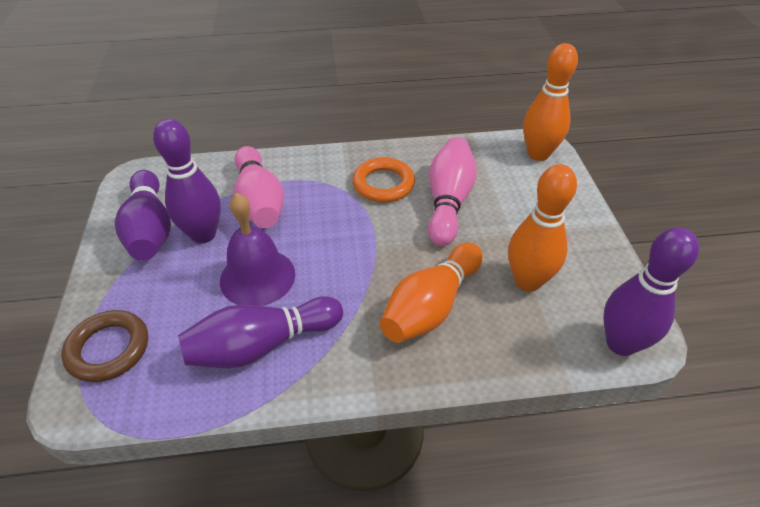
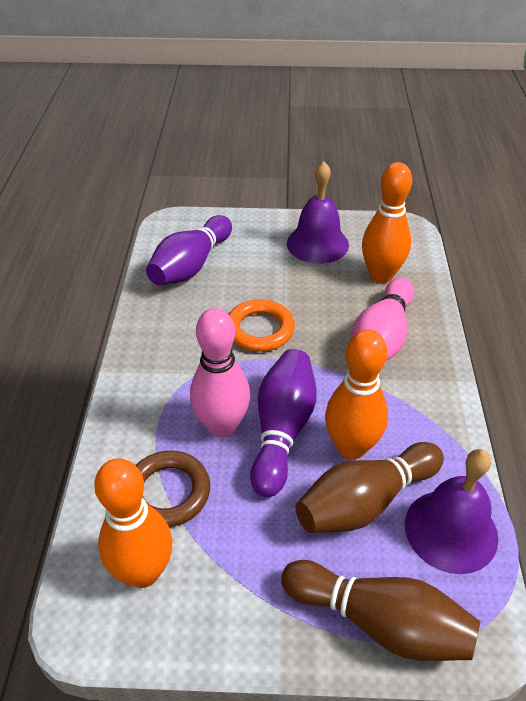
brown bowling pin: 0 -> 2
purple bell: 1 -> 2
purple bowling pin: 4 -> 2

